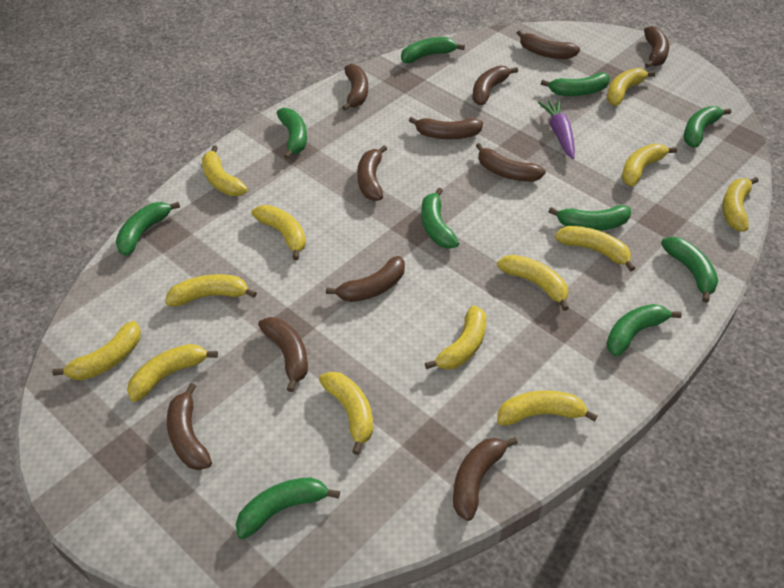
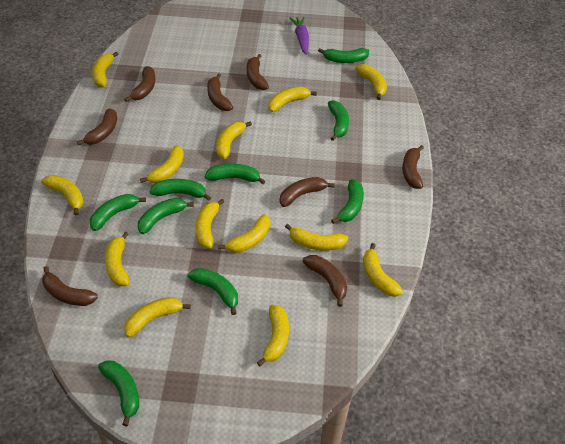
brown banana: 11 -> 8
green banana: 10 -> 9

